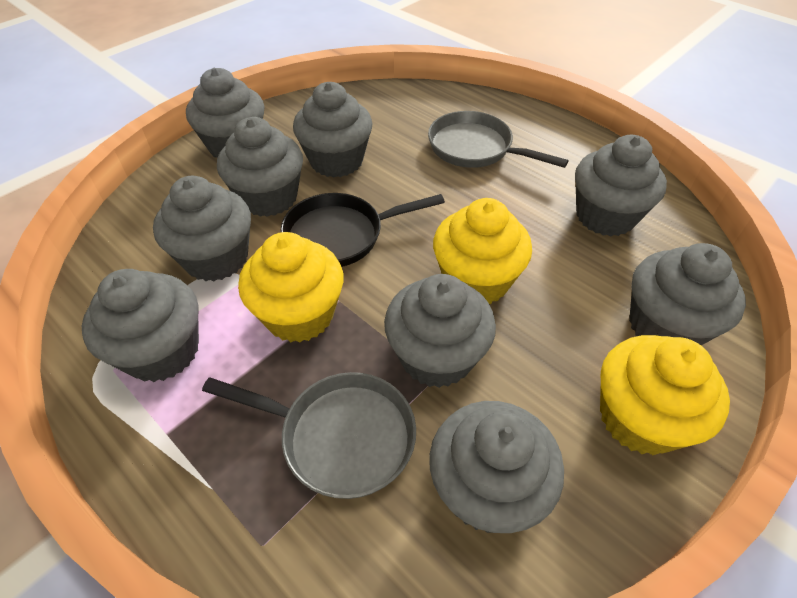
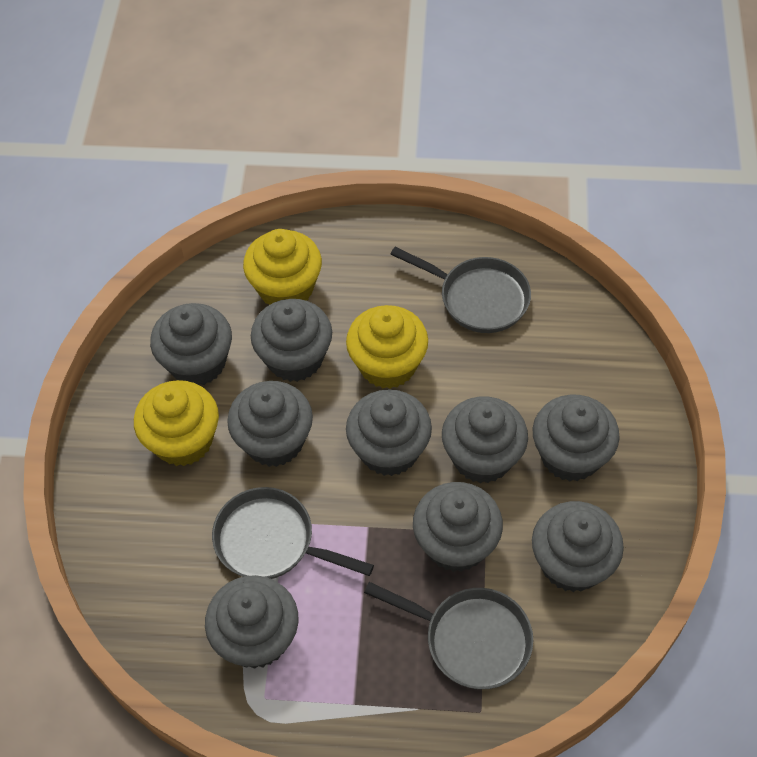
black pan: 1 -> 0
grey pan: 2 -> 3

